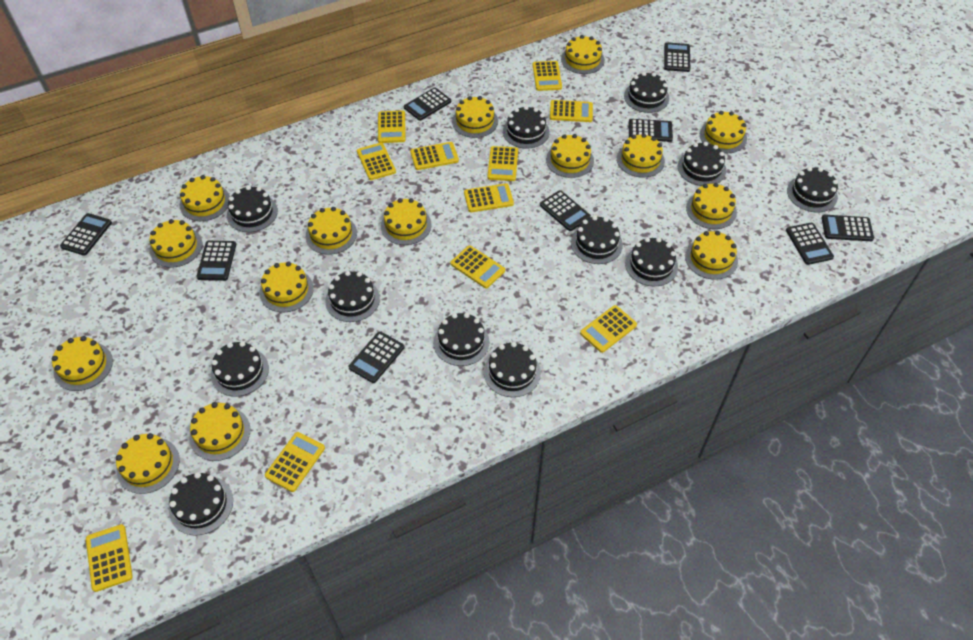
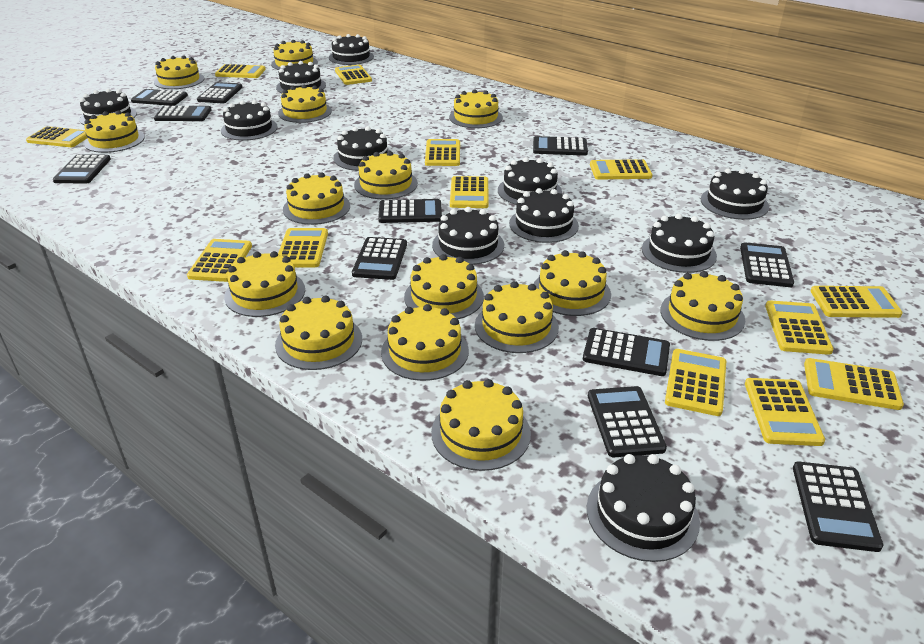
black cake: 12 -> 11
black calculator: 9 -> 11
yellow calculator: 11 -> 13

